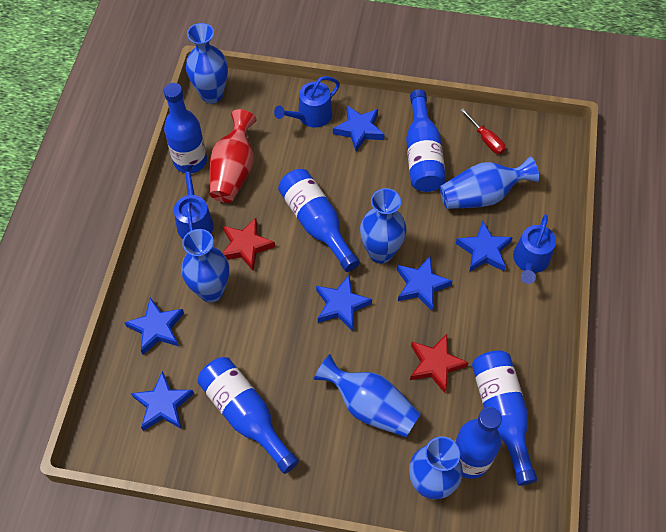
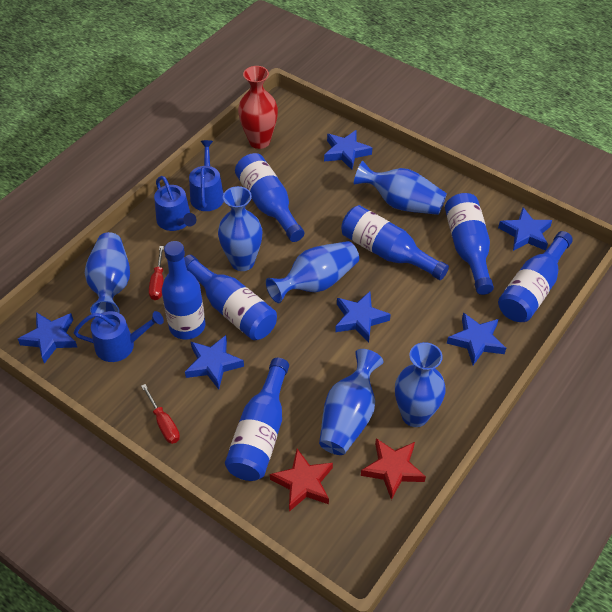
blue bottle: 6 -> 7
red screwdriver: 1 -> 2

